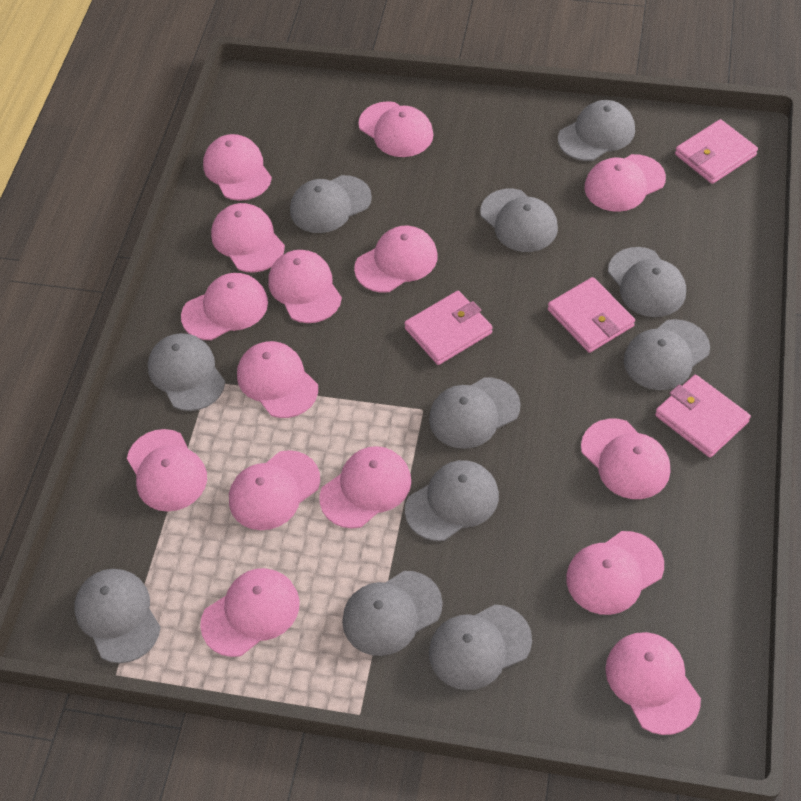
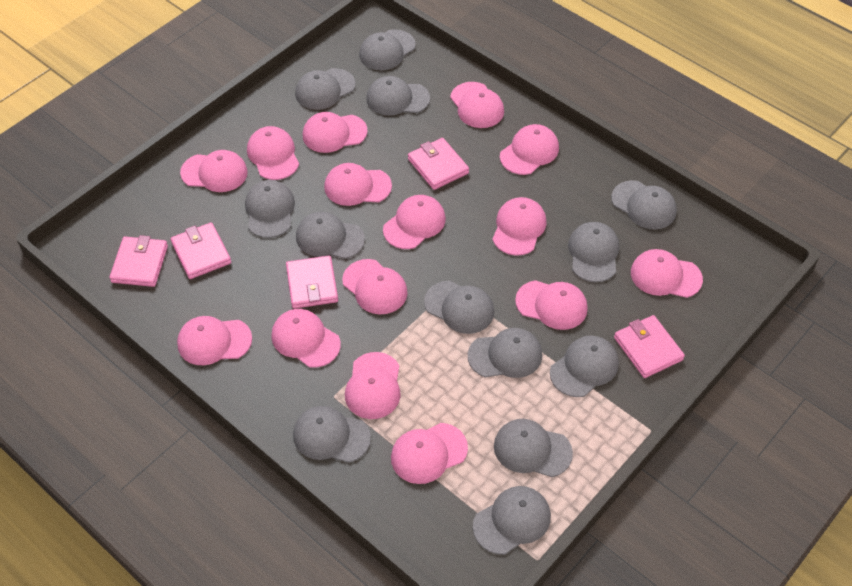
grey cap: 11 -> 13
pink wallet: 4 -> 5

